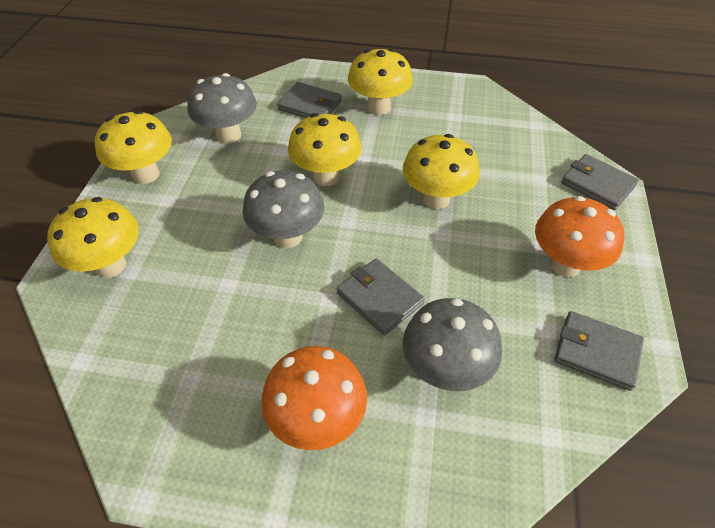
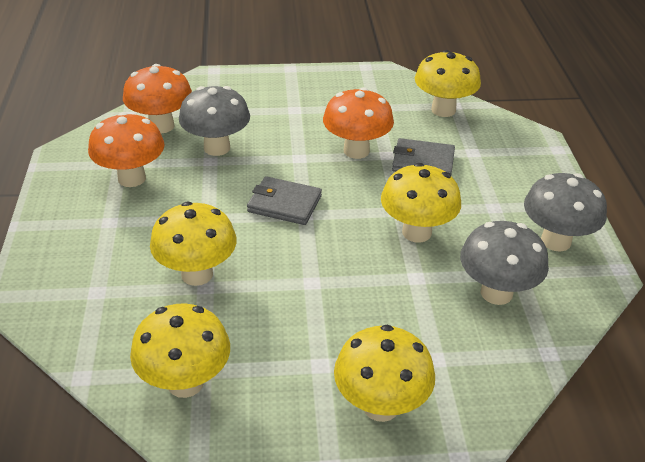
grey wallet: 4 -> 2
orange mushroom: 2 -> 3

